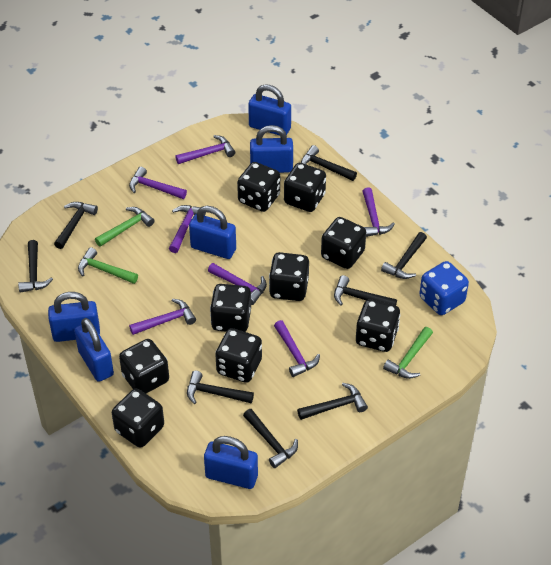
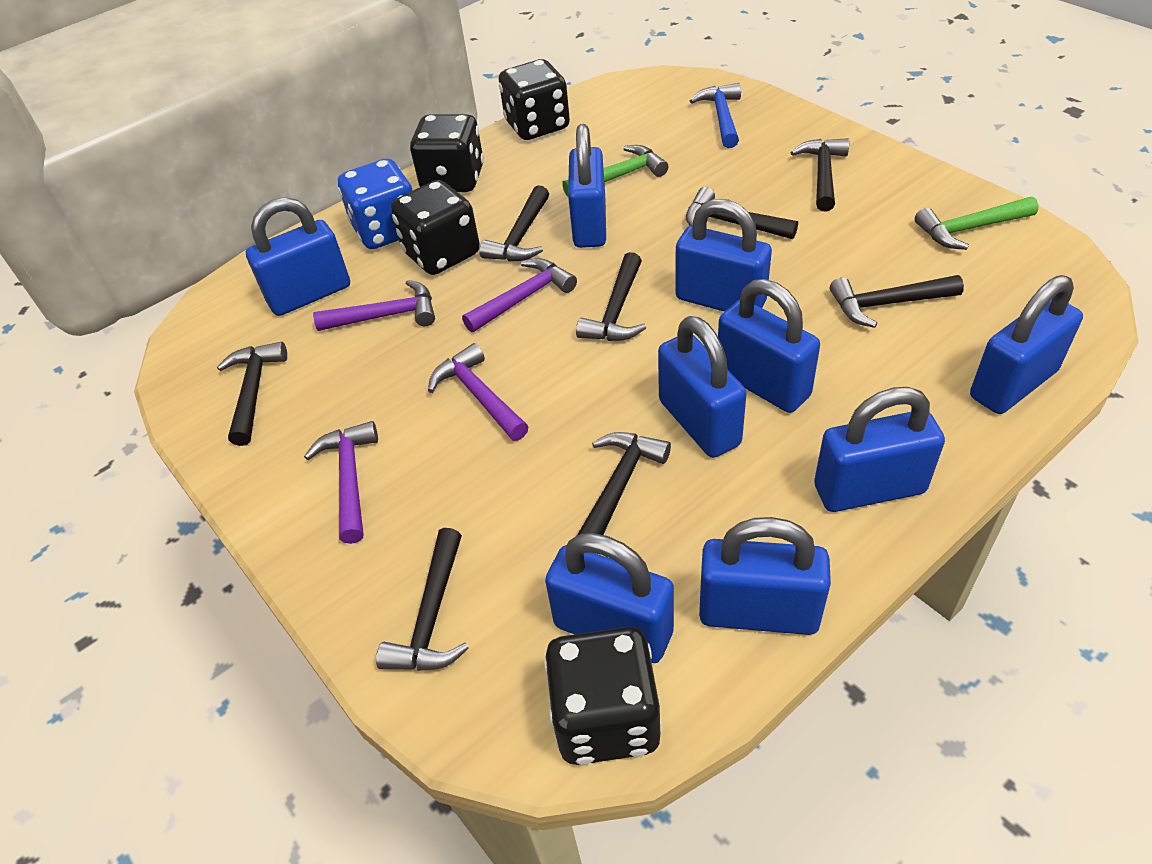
black dice: 9 -> 4
blue hammer: 0 -> 1
blue padlock: 6 -> 9
green hammer: 3 -> 2
purple hammer: 7 -> 4

